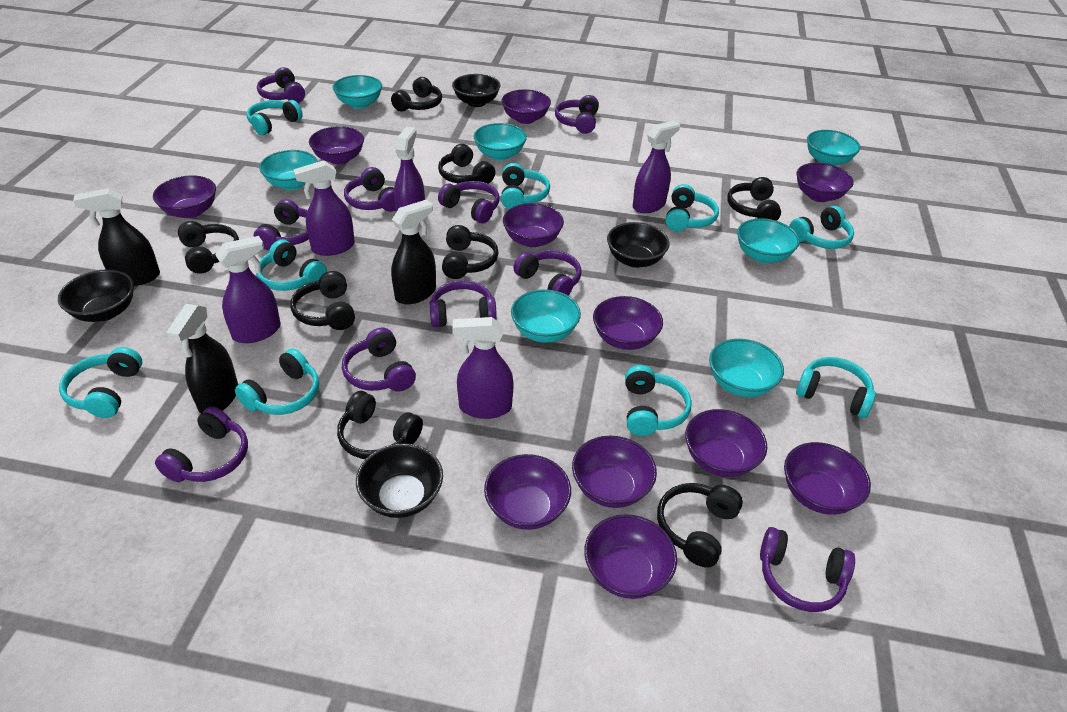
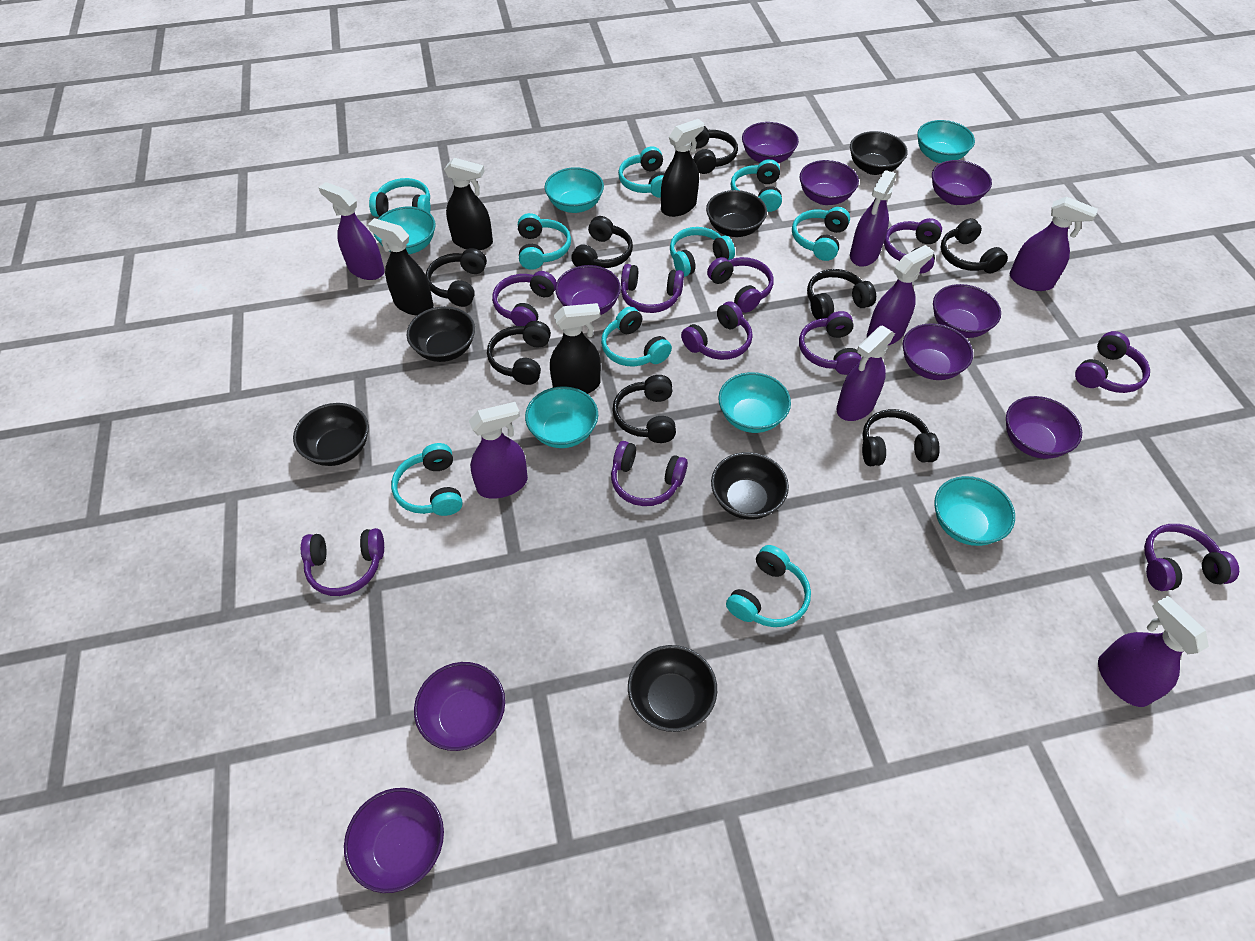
black bowl: 4 -> 6
black spray bottle: 3 -> 4
purple bowl: 11 -> 9
purple spray bottle: 5 -> 7
turquoise bowl: 7 -> 6

